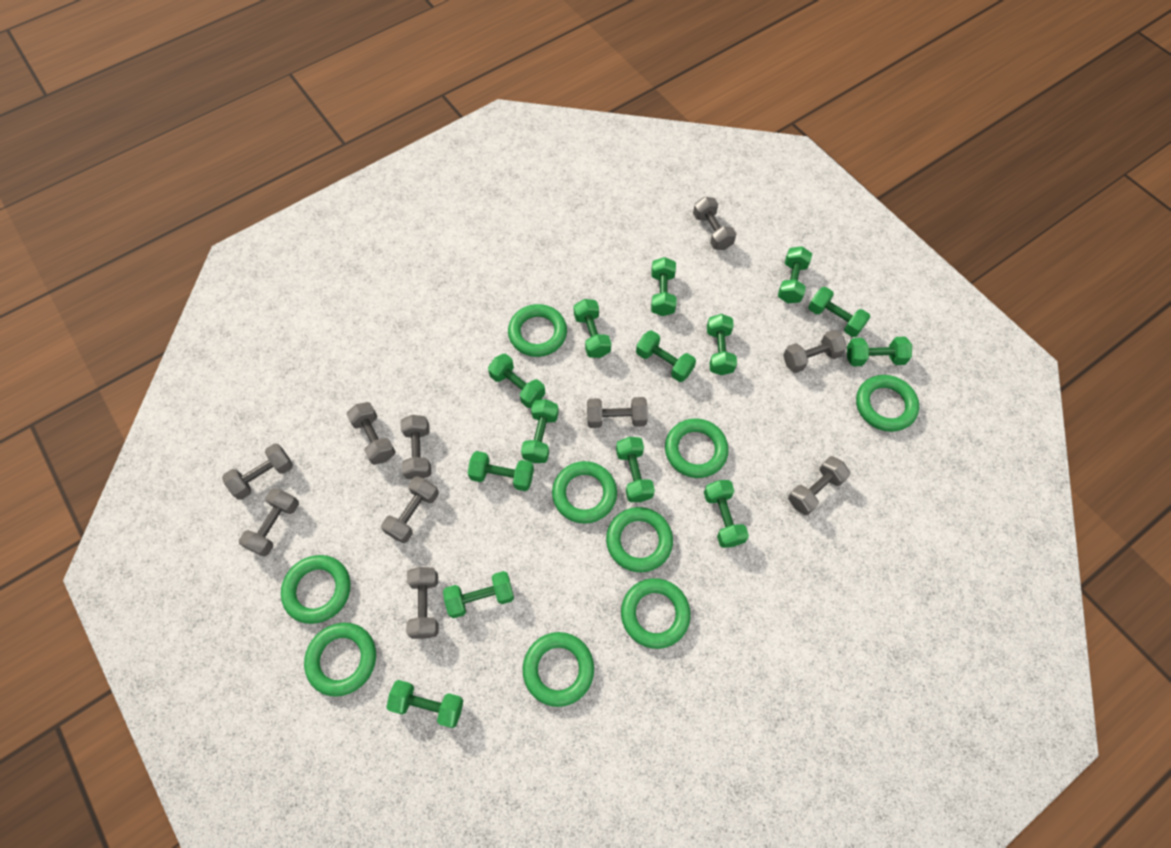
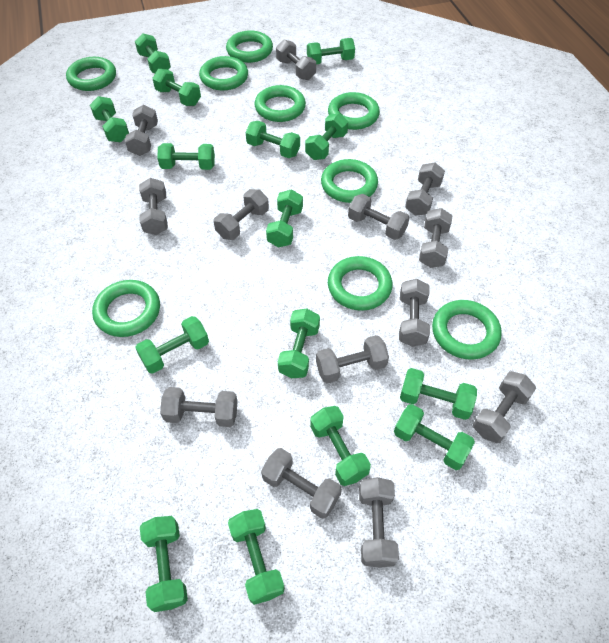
green dumbbell: 14 -> 15
grey dumbbell: 10 -> 13

